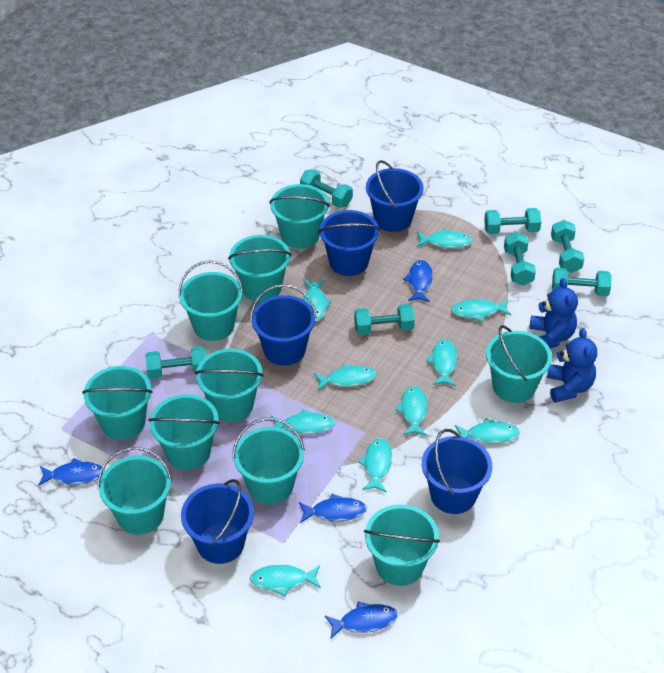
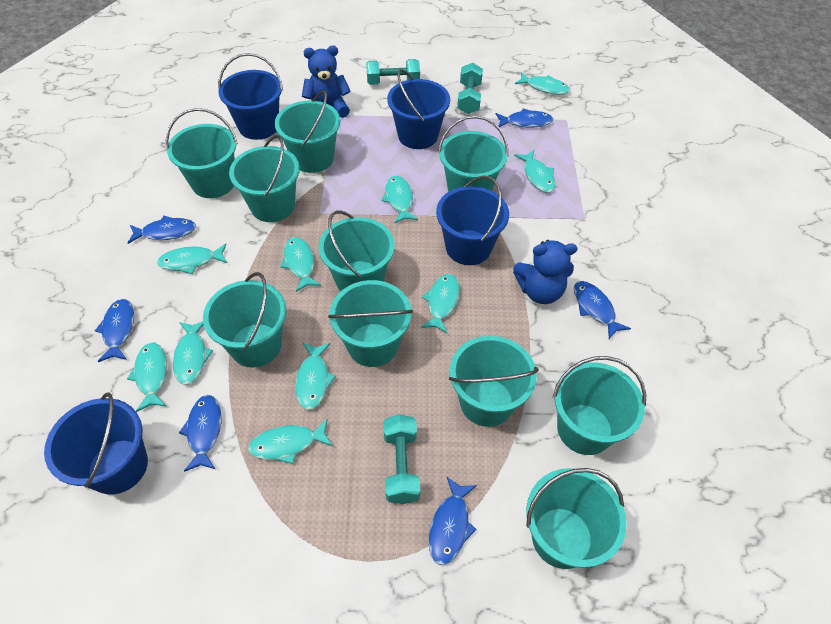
blue bucket: 5 -> 4
blue fish: 4 -> 6
turquoise dumbbell: 7 -> 3

